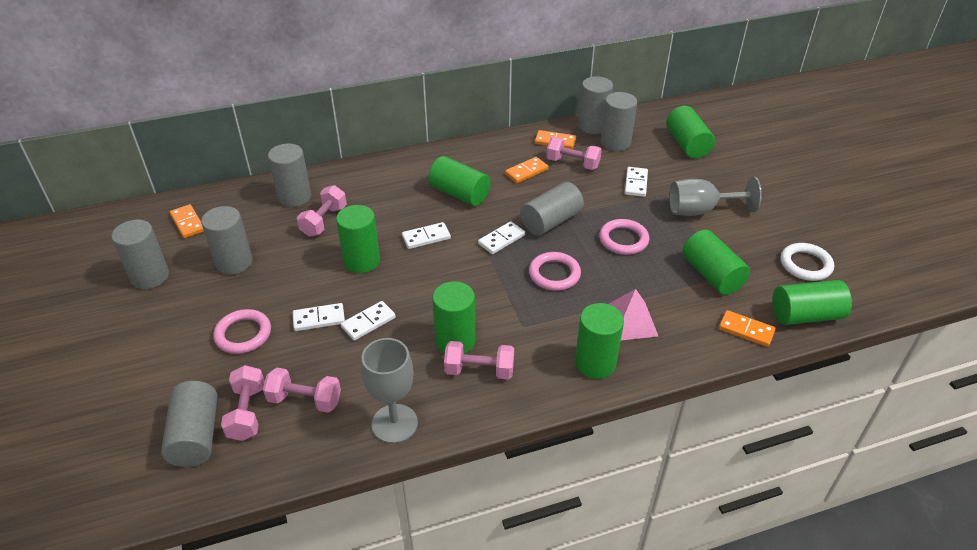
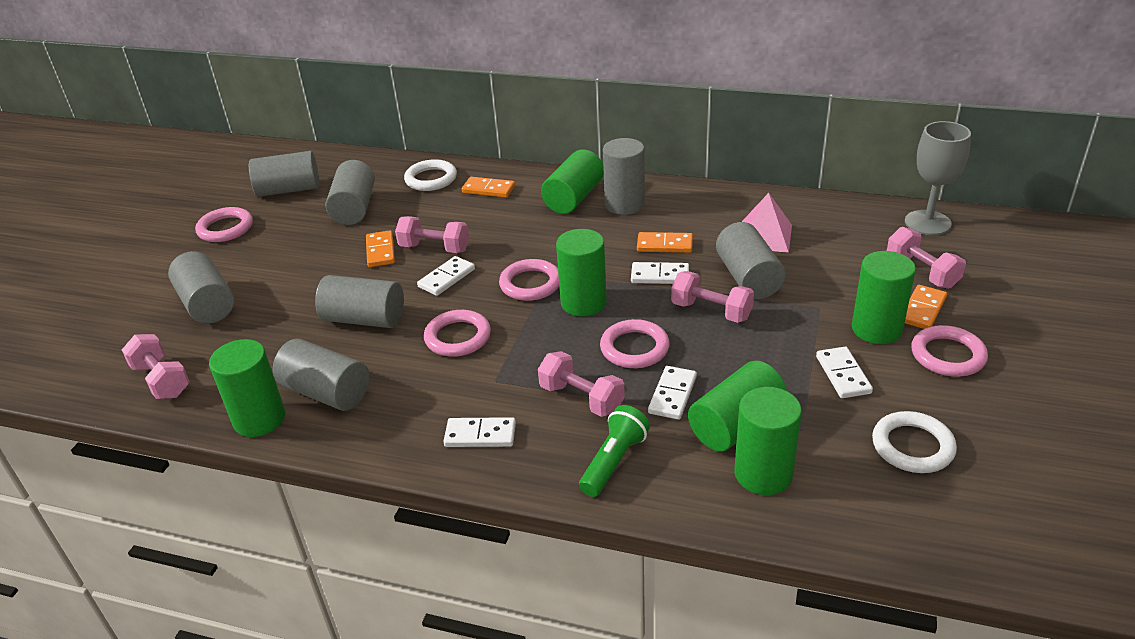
green cylinder: 7 -> 6
green flashlight: 0 -> 1
grey goblet: 2 -> 1
pink ring: 3 -> 5
white ring: 1 -> 2

